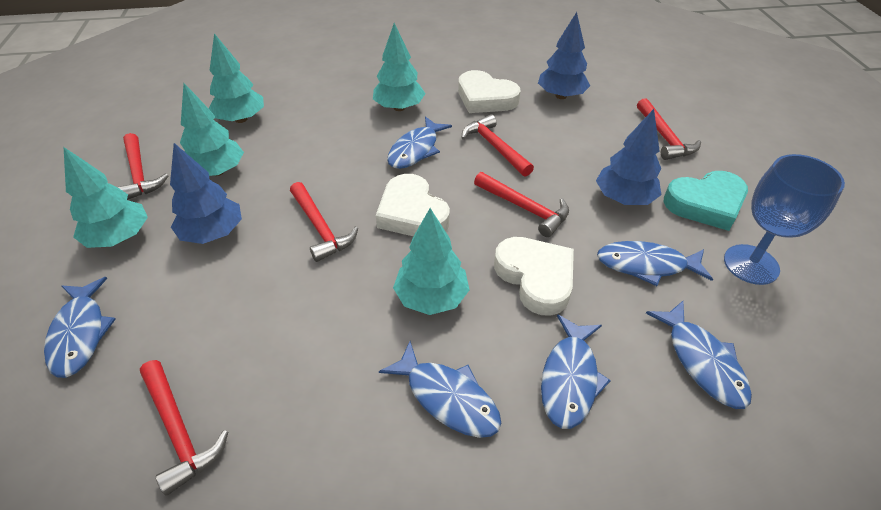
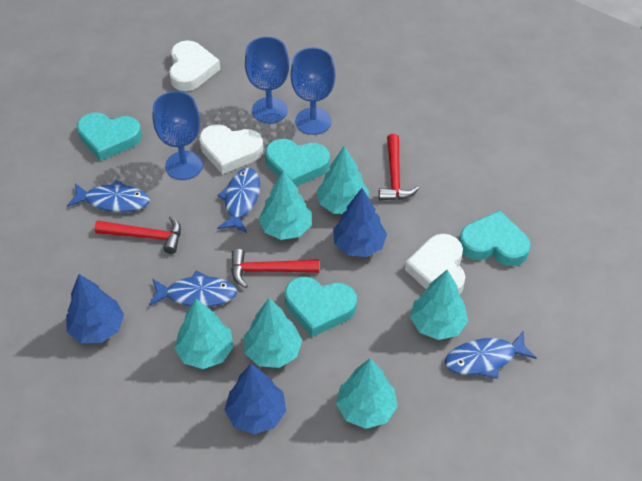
blue fish: 6 -> 4
blue goblet: 1 -> 3
red hammer: 6 -> 3
turquoise heart: 1 -> 4
turquoise tree: 5 -> 6

